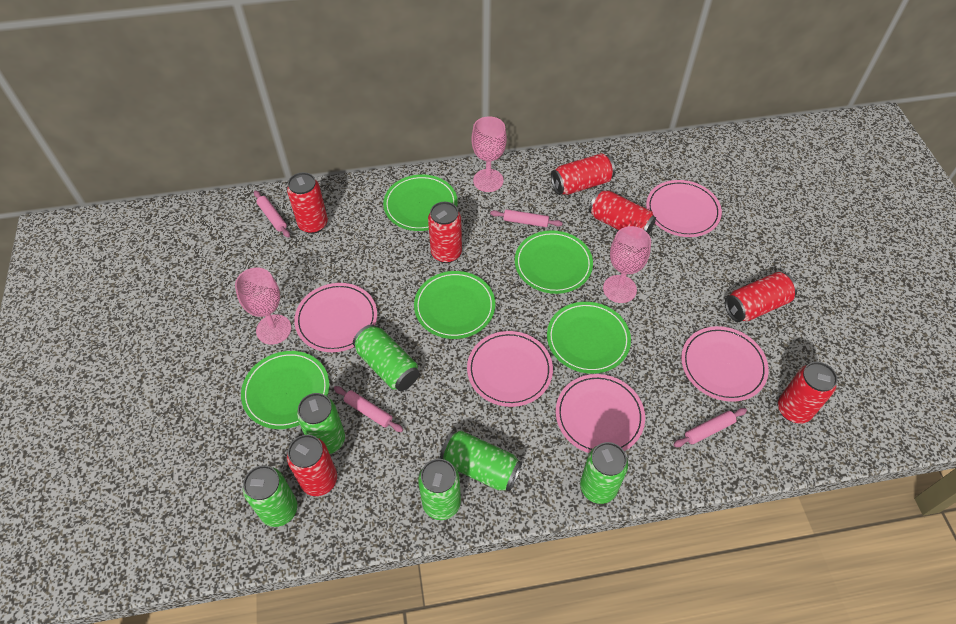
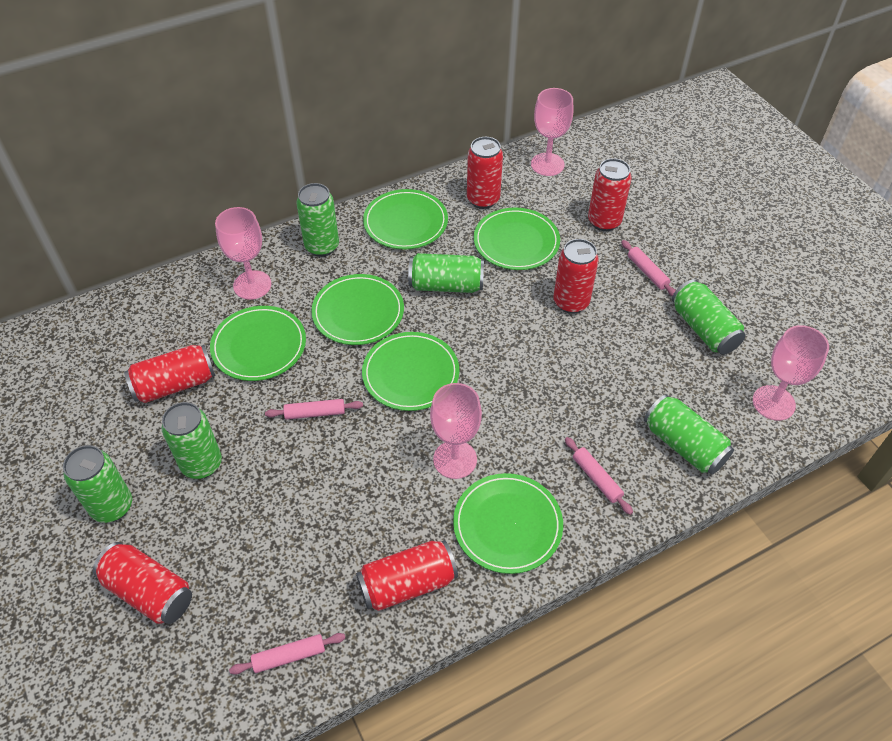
green plate: 5 -> 6
pink goblet: 3 -> 4
pink plate: 5 -> 0
red can: 7 -> 6

